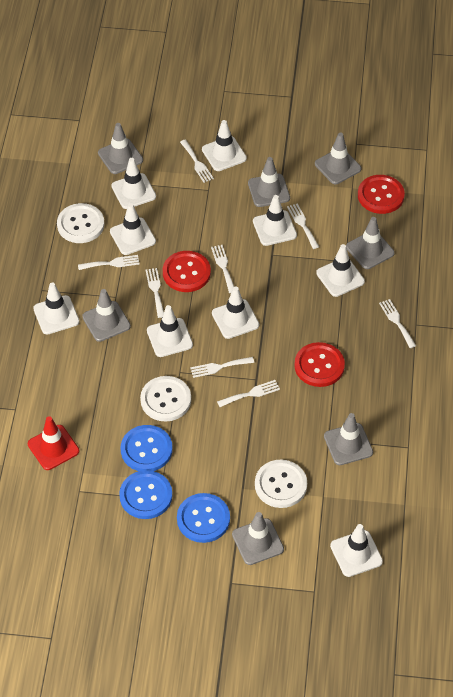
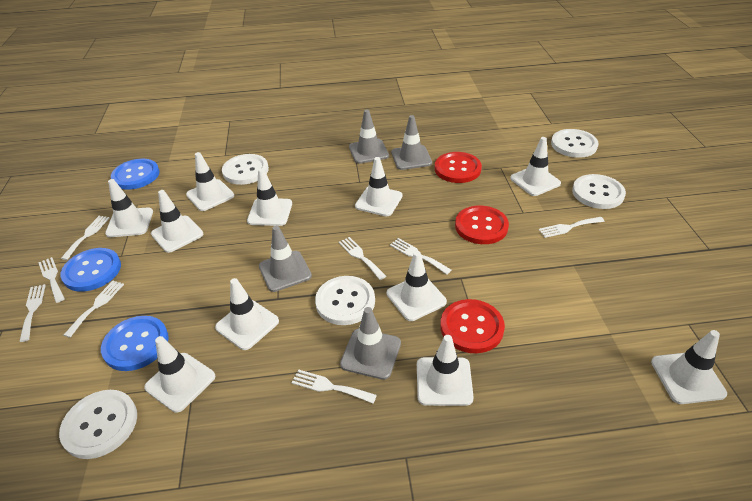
grey traffic cone: 7 -> 4
red traffic cone: 1 -> 0
white button: 3 -> 5
white traffic cone: 9 -> 11

